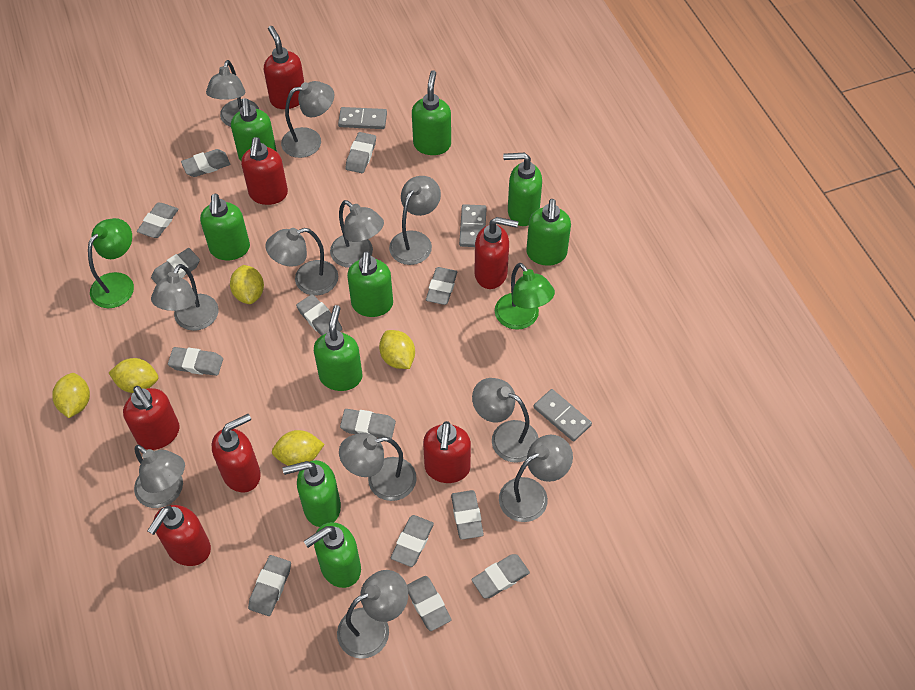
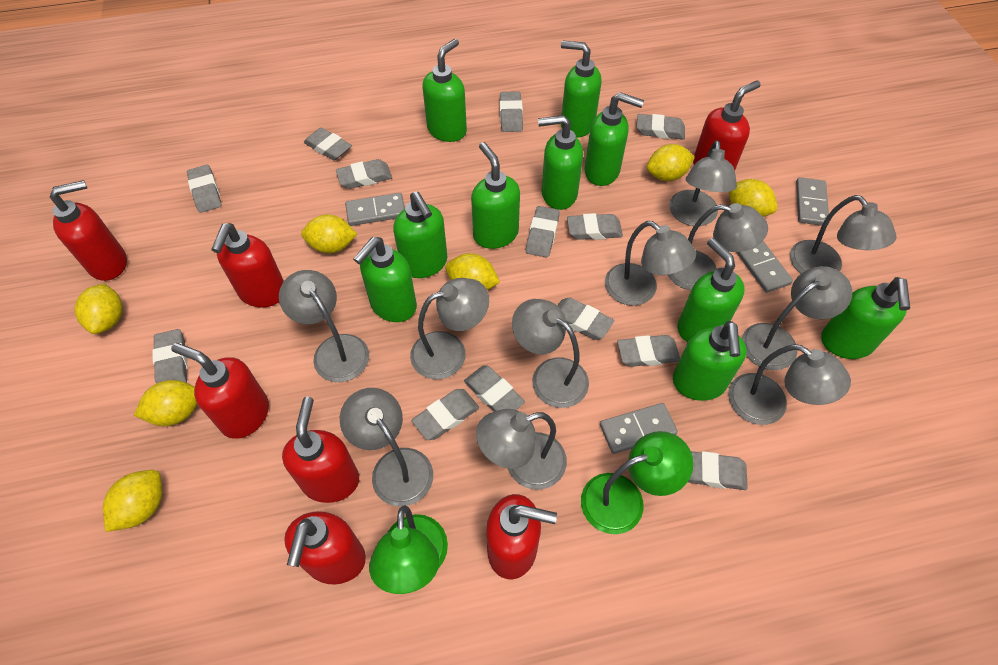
green soap dispenser: 9 -> 10
grey domino: 3 -> 4
yellow lemon: 5 -> 7

